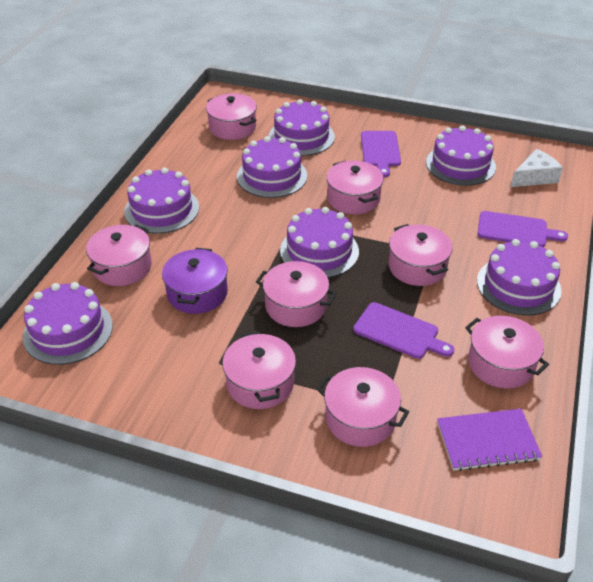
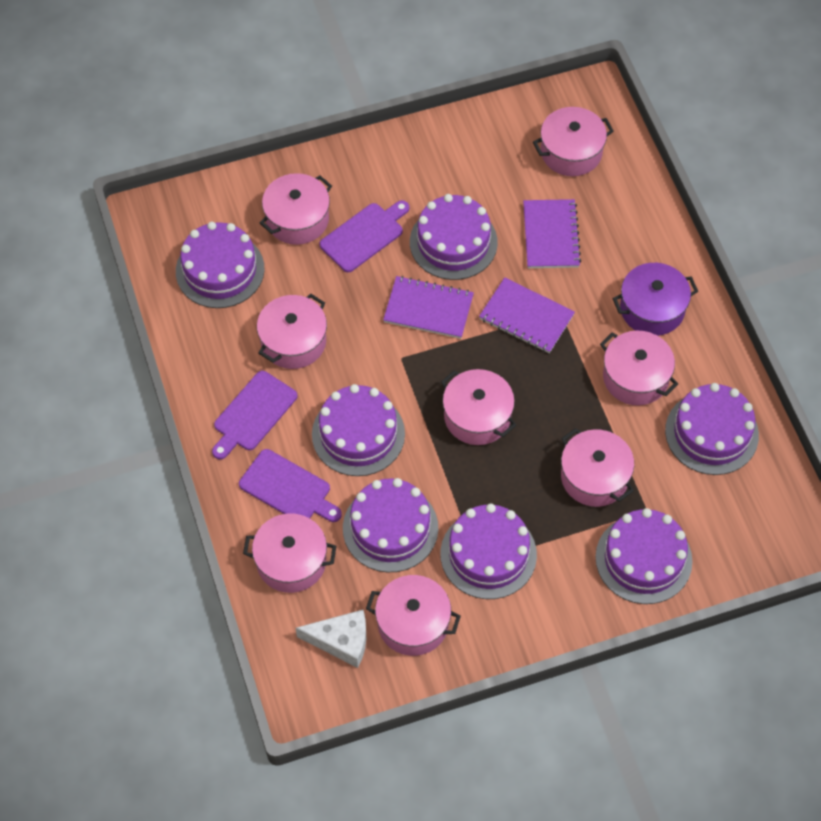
purple notebook: 1 -> 3

